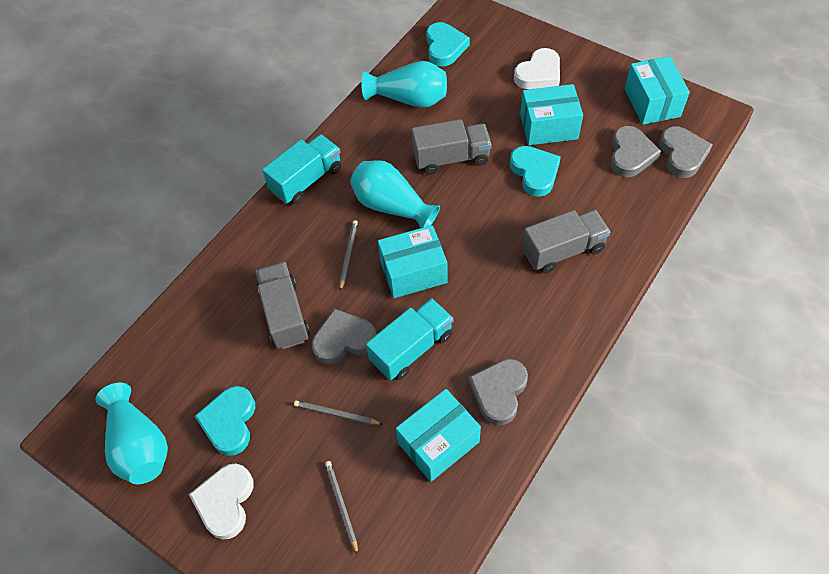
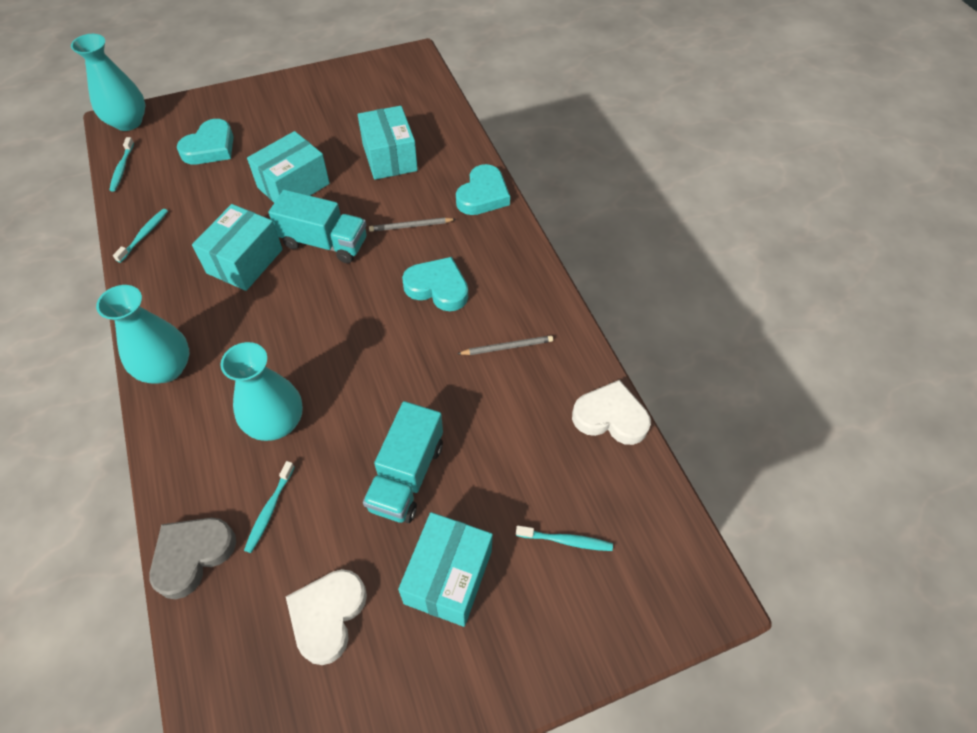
grey heart: 4 -> 1
grey pencil: 3 -> 2
grey truck: 3 -> 0
turquoise toothbrush: 0 -> 4

